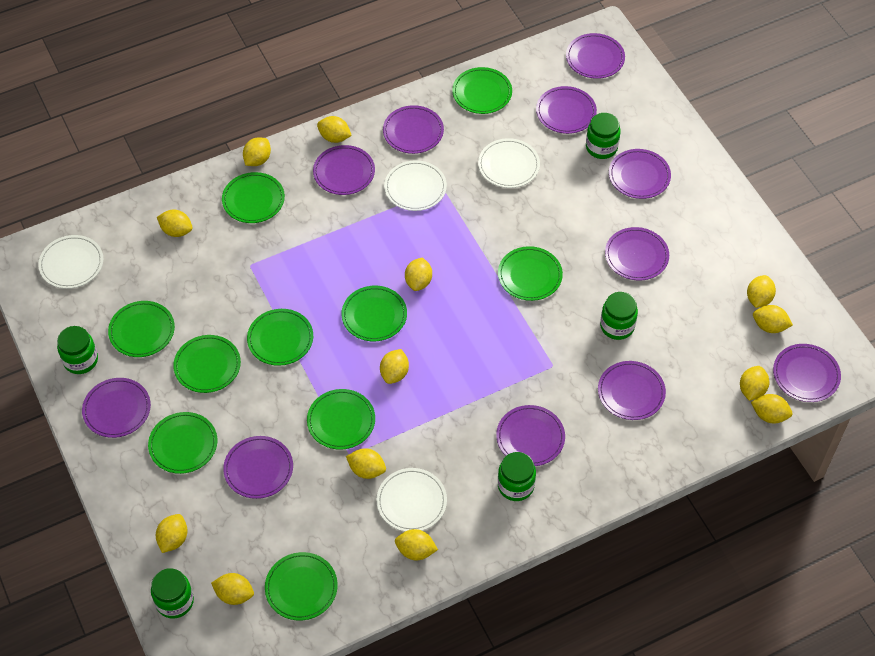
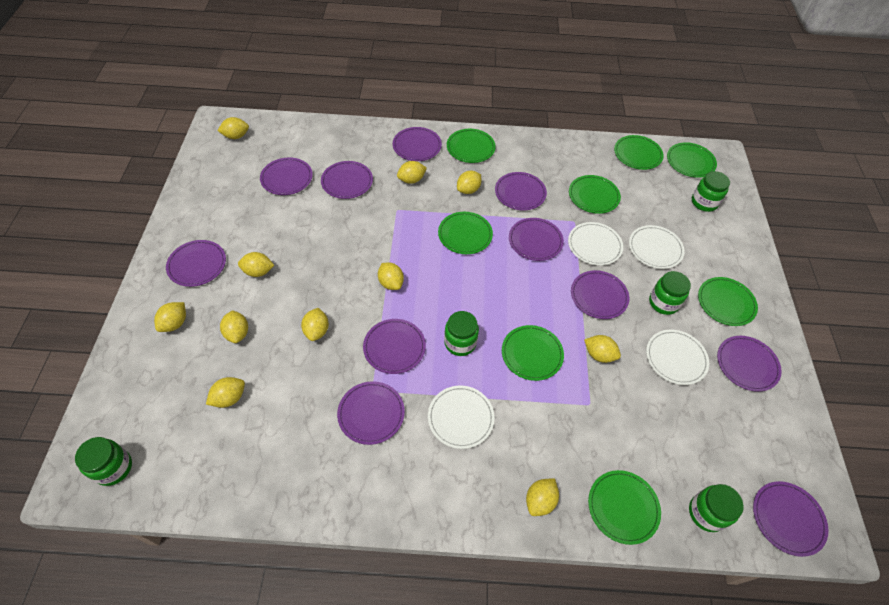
green plate: 10 -> 8
yellow lemon: 13 -> 11

